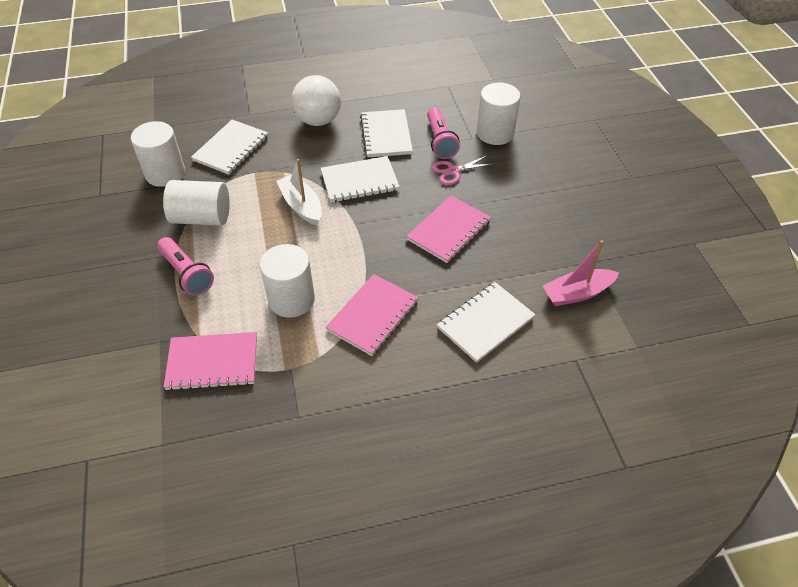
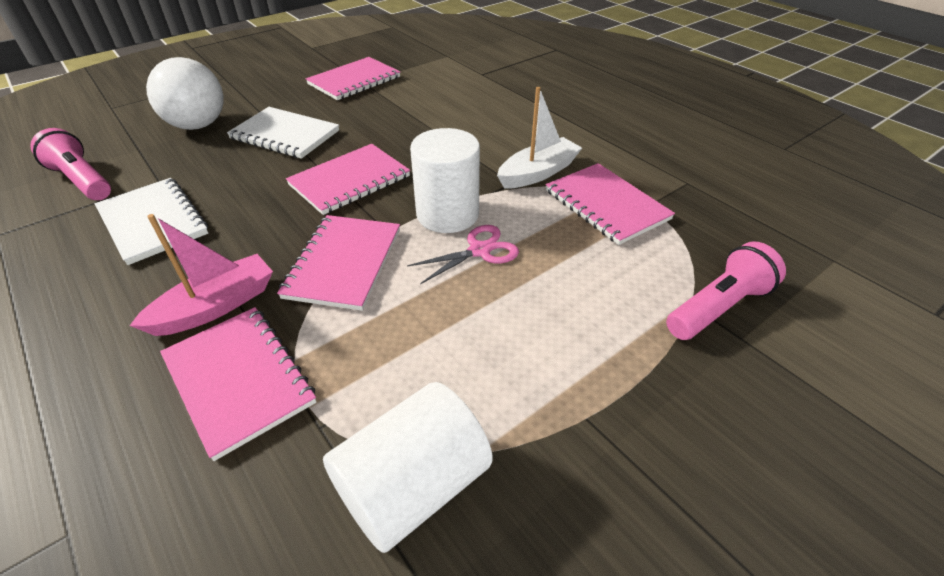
pink notebook: 3 -> 5
white cylinder: 4 -> 2
white notebook: 4 -> 2

